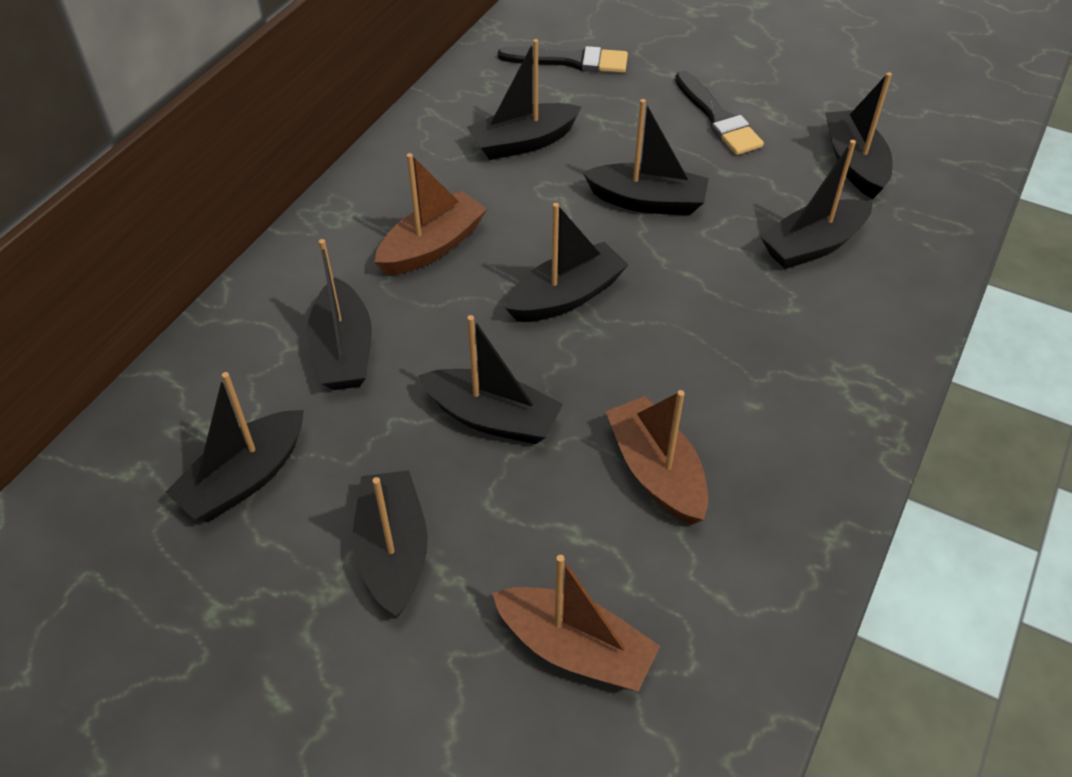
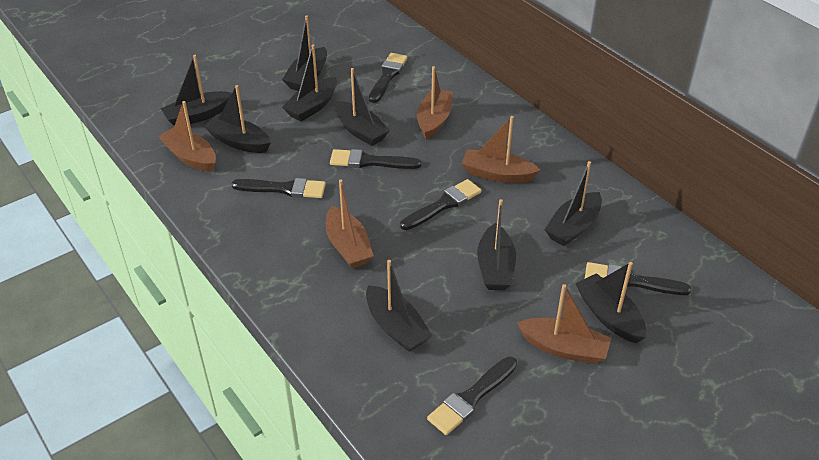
black brush: 2 -> 6
brown boat: 3 -> 5

